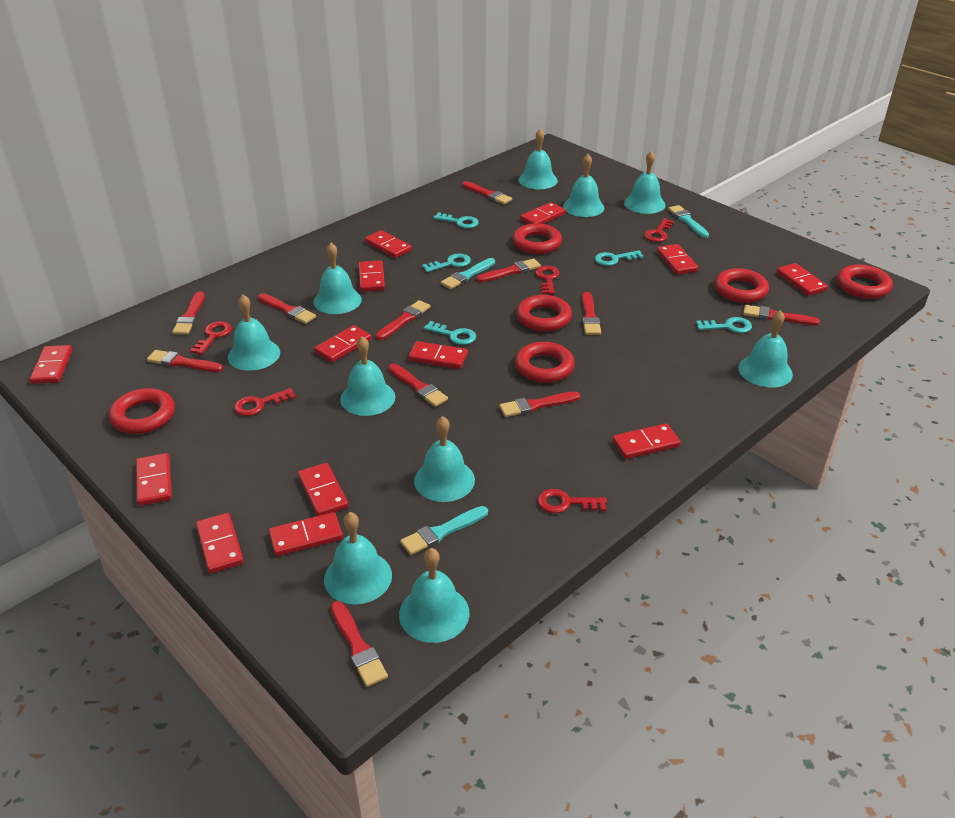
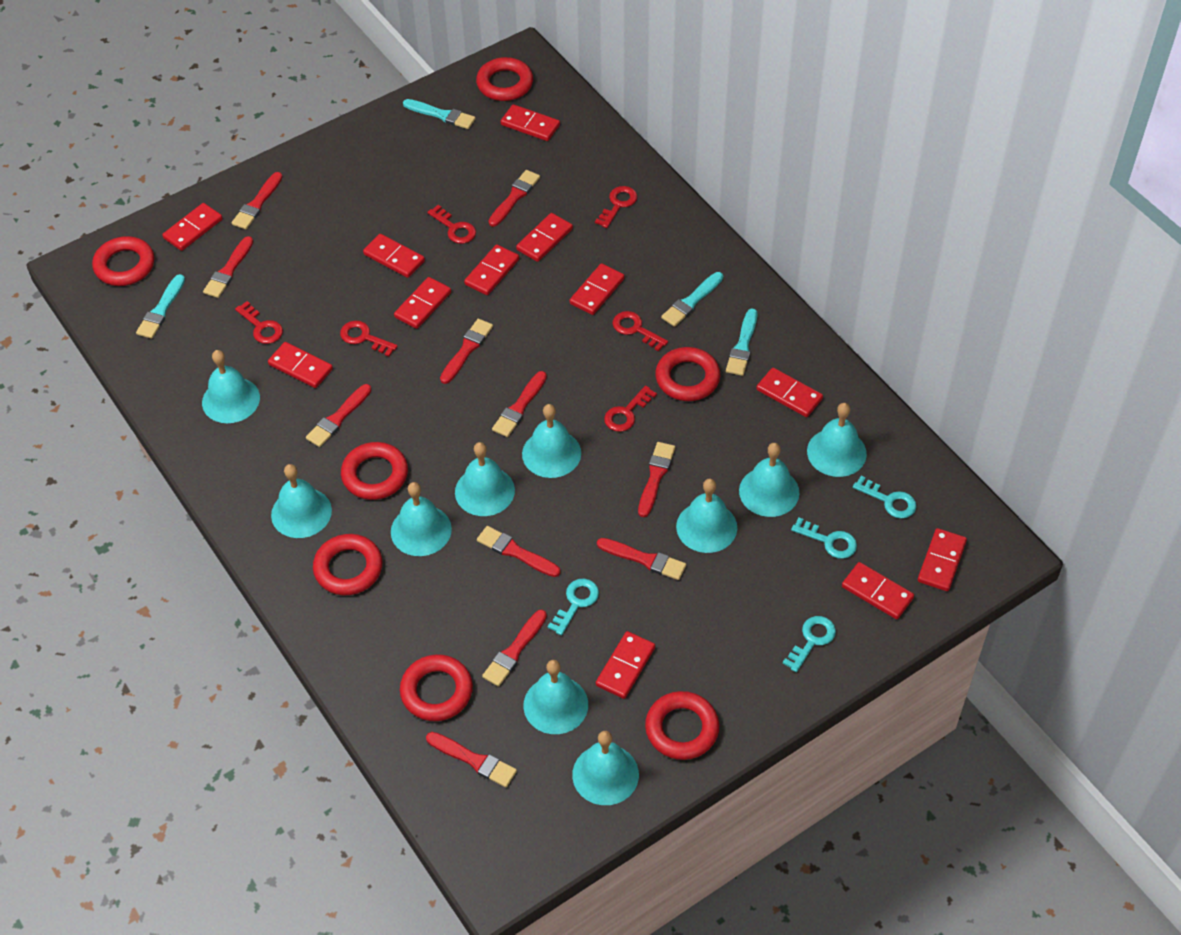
red domino: 13 -> 12
red key: 5 -> 6
red ring: 6 -> 7
turquoise brush: 3 -> 4
turquoise key: 5 -> 4

